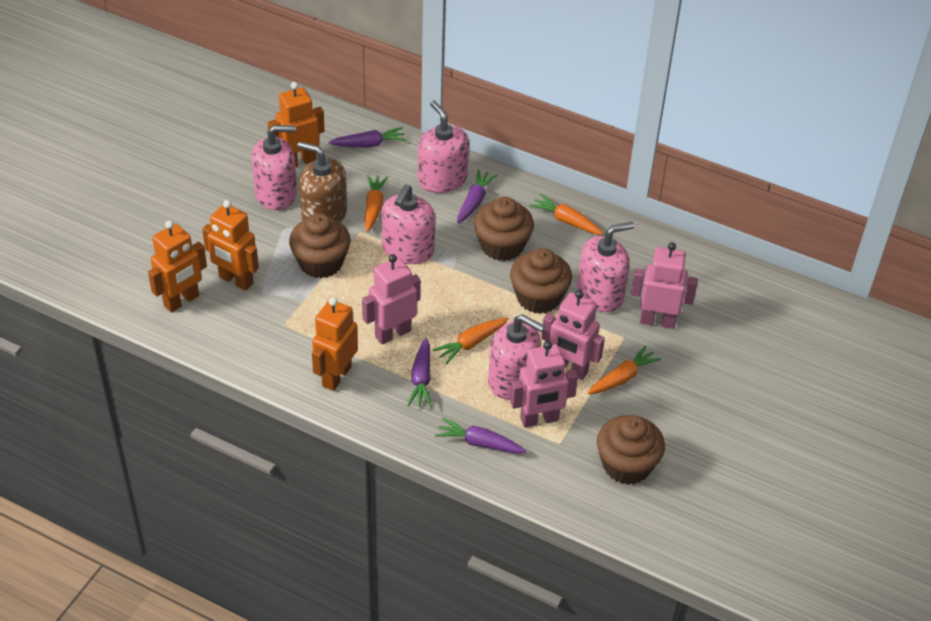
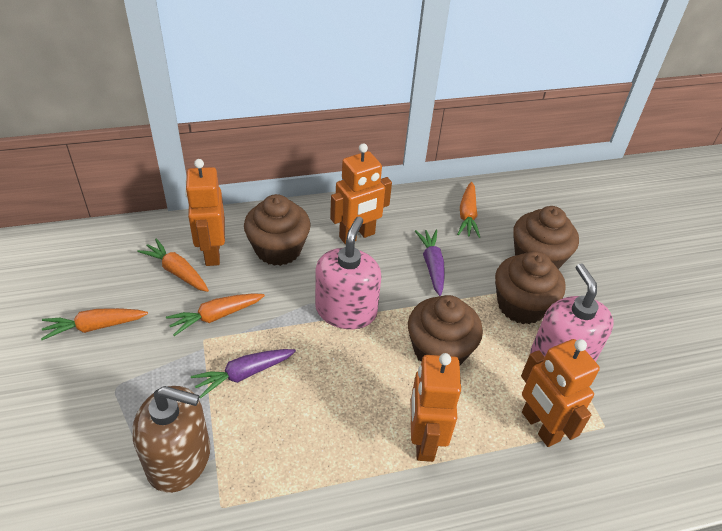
pink robot: 4 -> 0
pink soap dispenser: 5 -> 2
purple carrot: 4 -> 2

